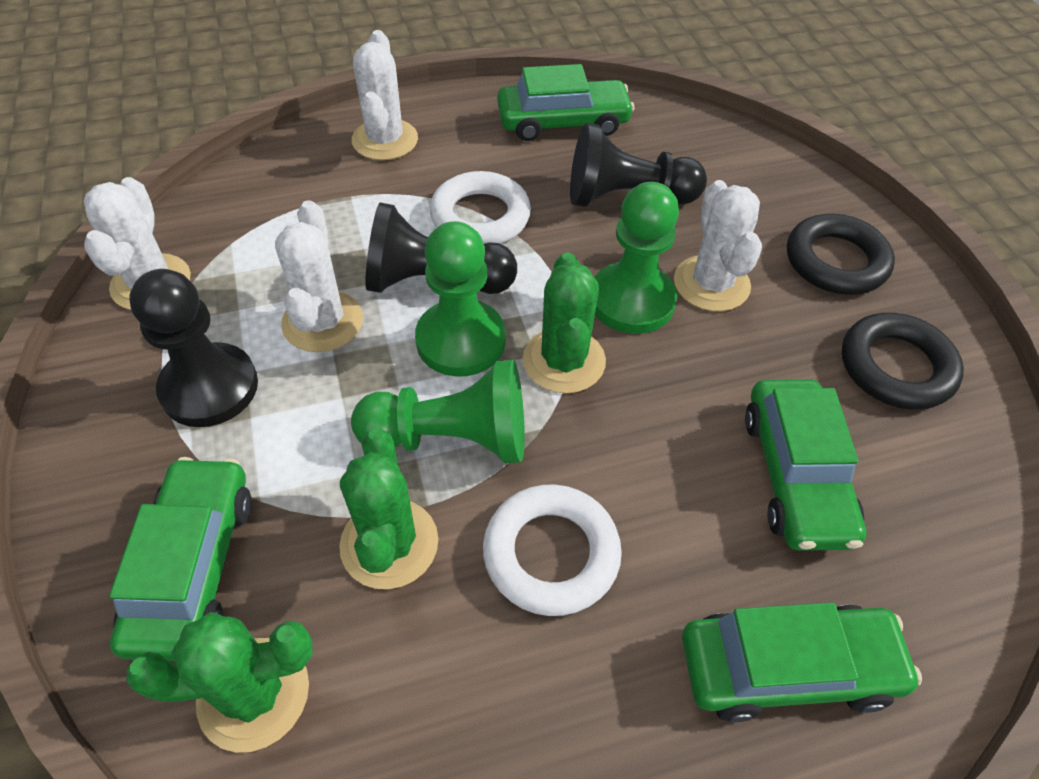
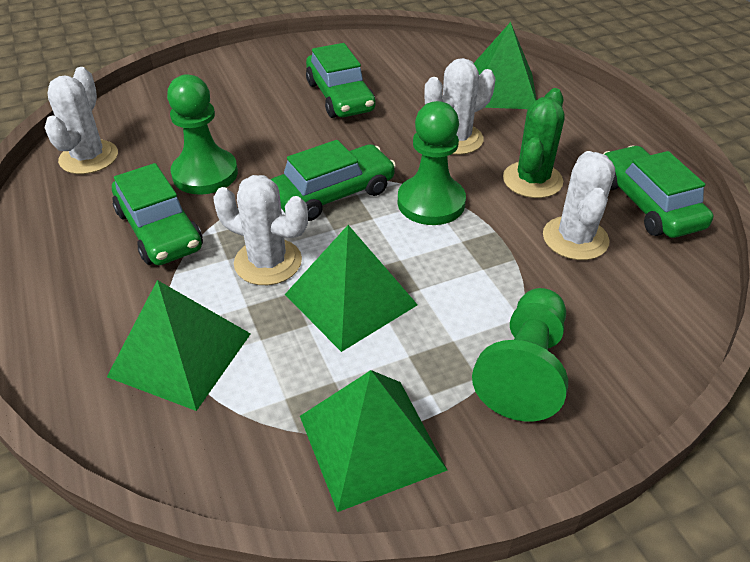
black pawn: 3 -> 0
black ring: 2 -> 0
green cactus: 3 -> 1
green pyramid: 0 -> 4
white ring: 2 -> 0

